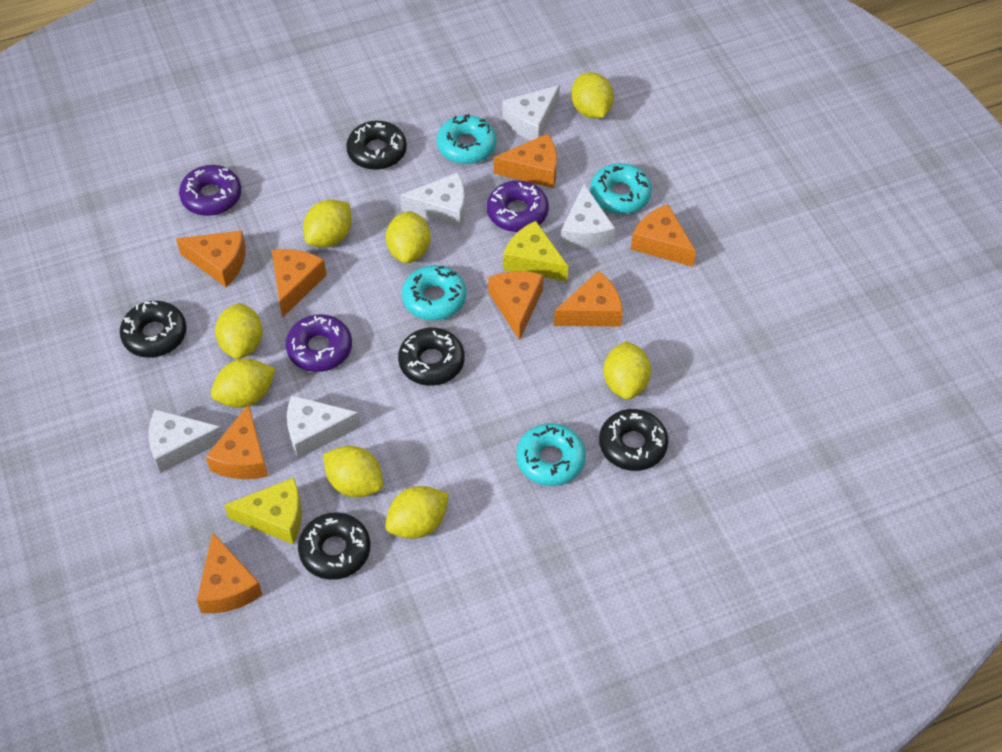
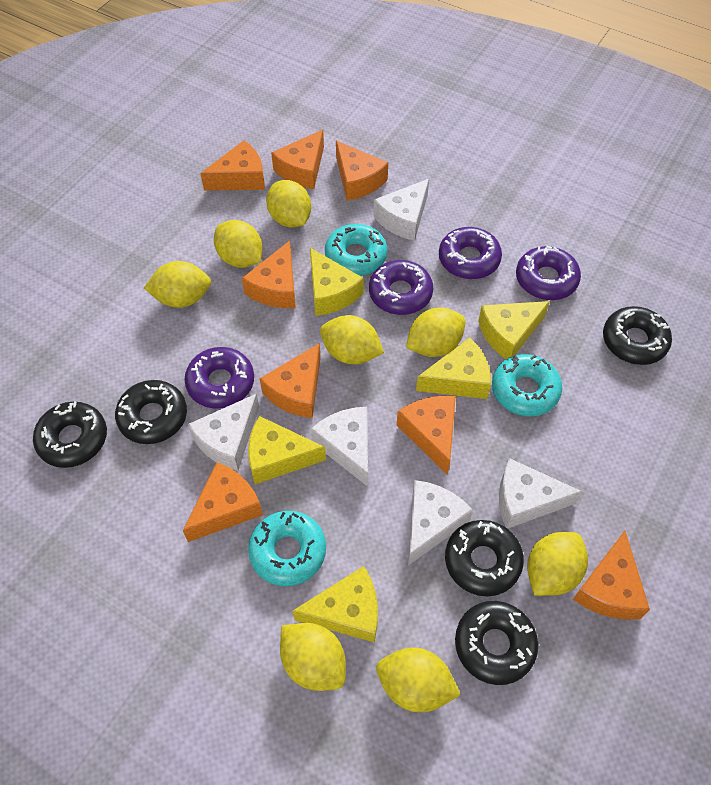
purple donut: 3 -> 4
turquoise donut: 4 -> 3
yellow cheese: 2 -> 5

